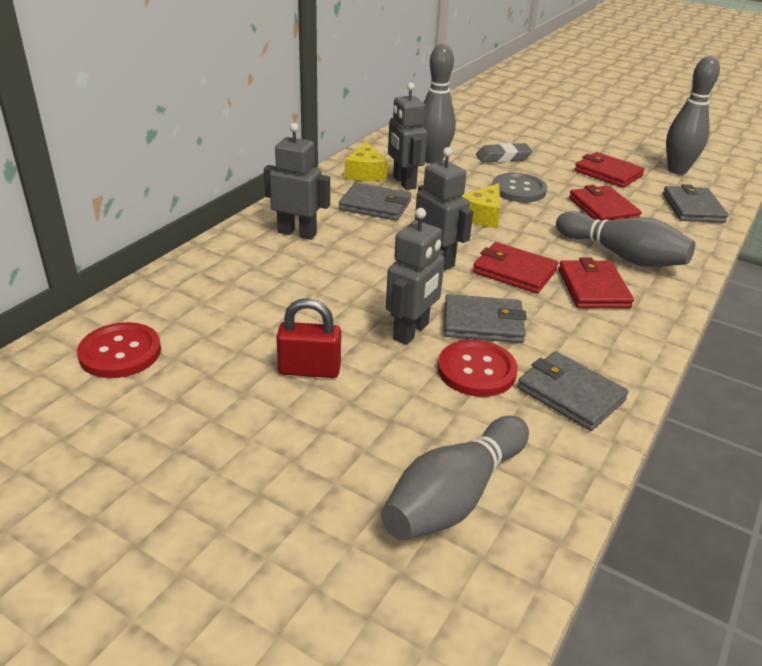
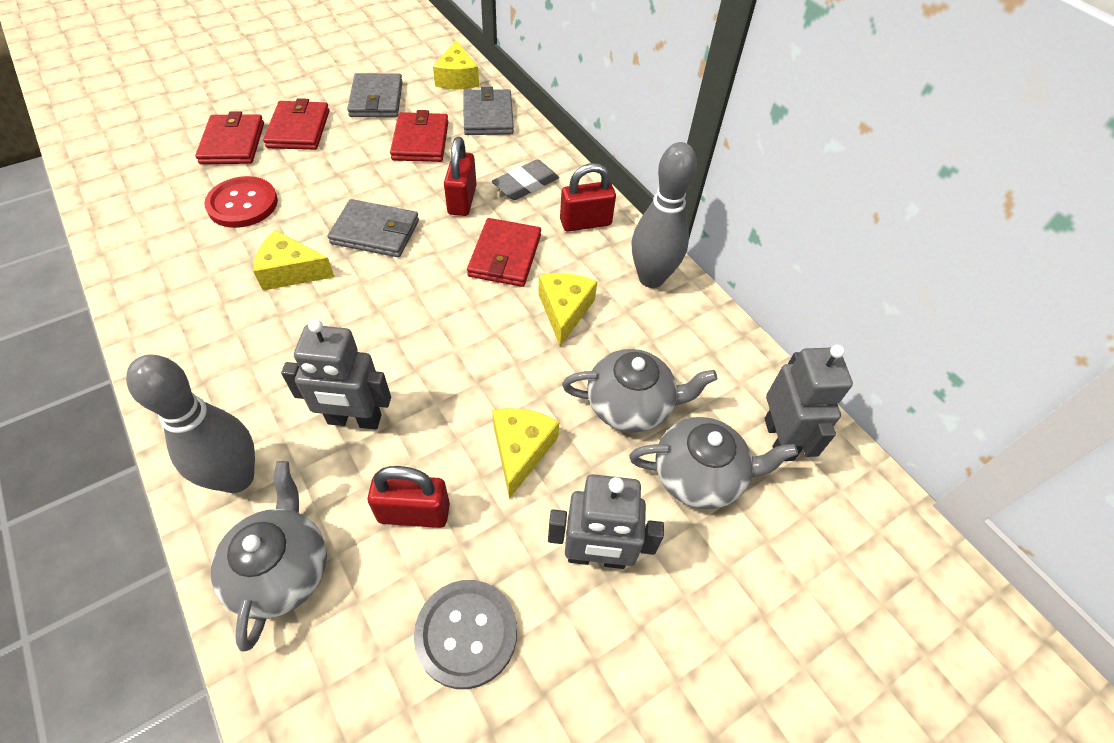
grey bowling pin: 4 -> 2
grey robot: 4 -> 3
grey teapot: 0 -> 3
grey wallet: 4 -> 3
red button: 2 -> 1
red padlock: 1 -> 3
yellow cheese: 2 -> 4

